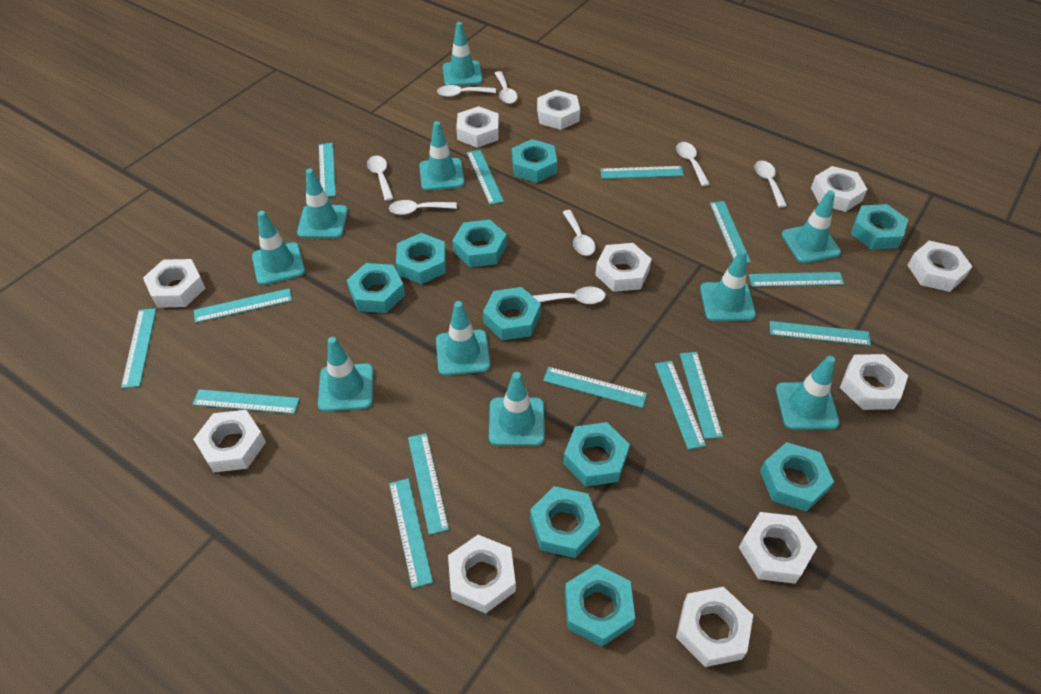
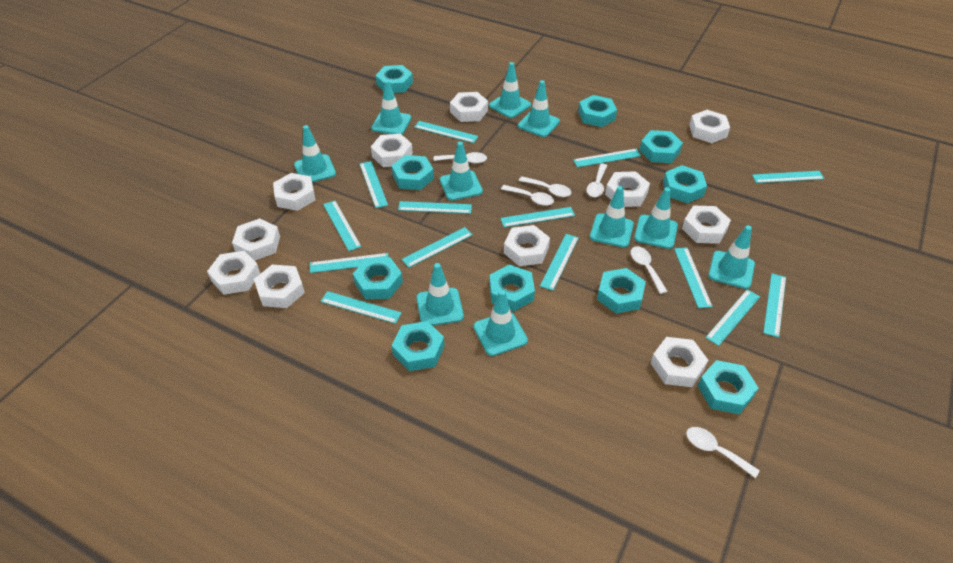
white spoon: 8 -> 6

